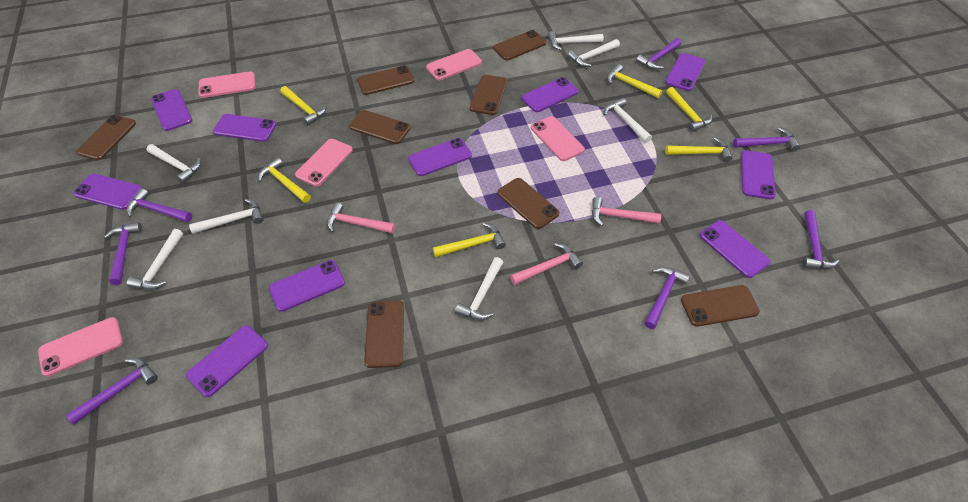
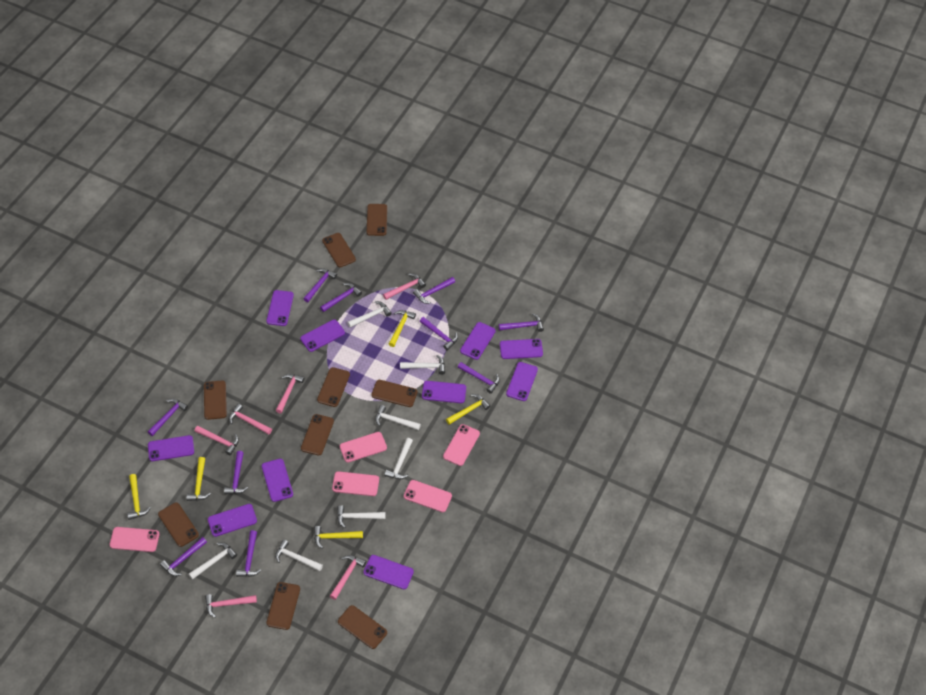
brown phone: 8 -> 9
pink hammer: 3 -> 6
purple hammer: 7 -> 10
yellow hammer: 6 -> 5

